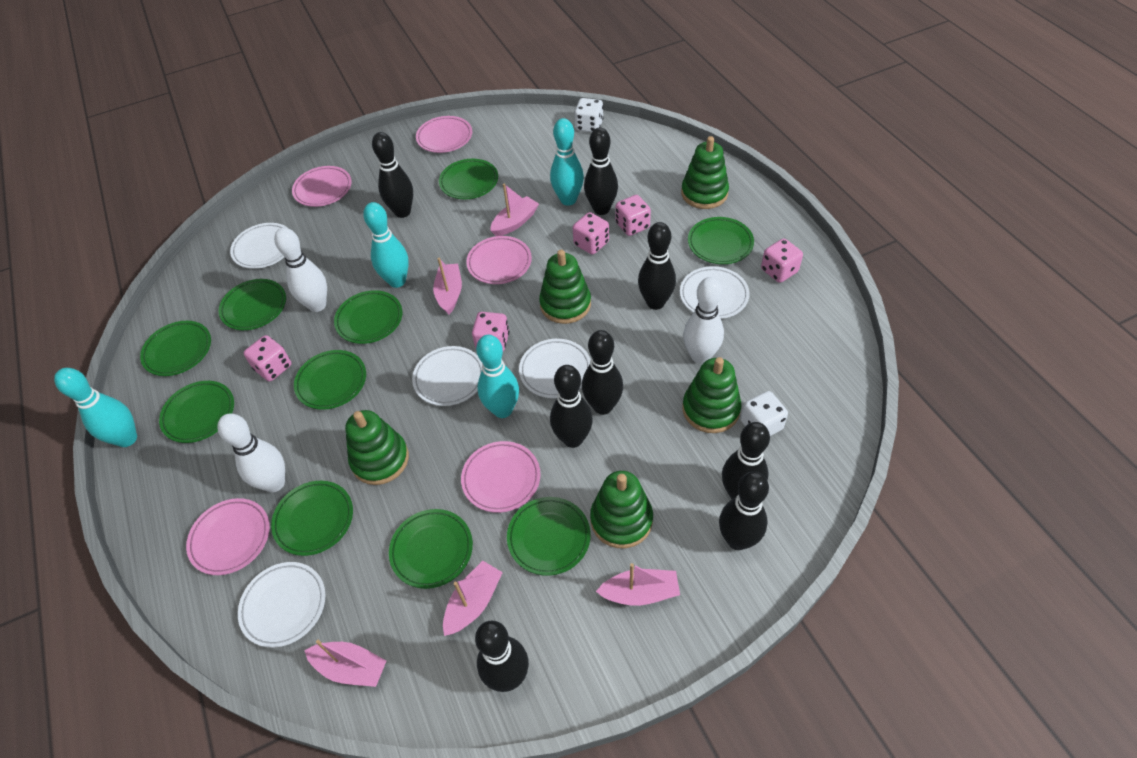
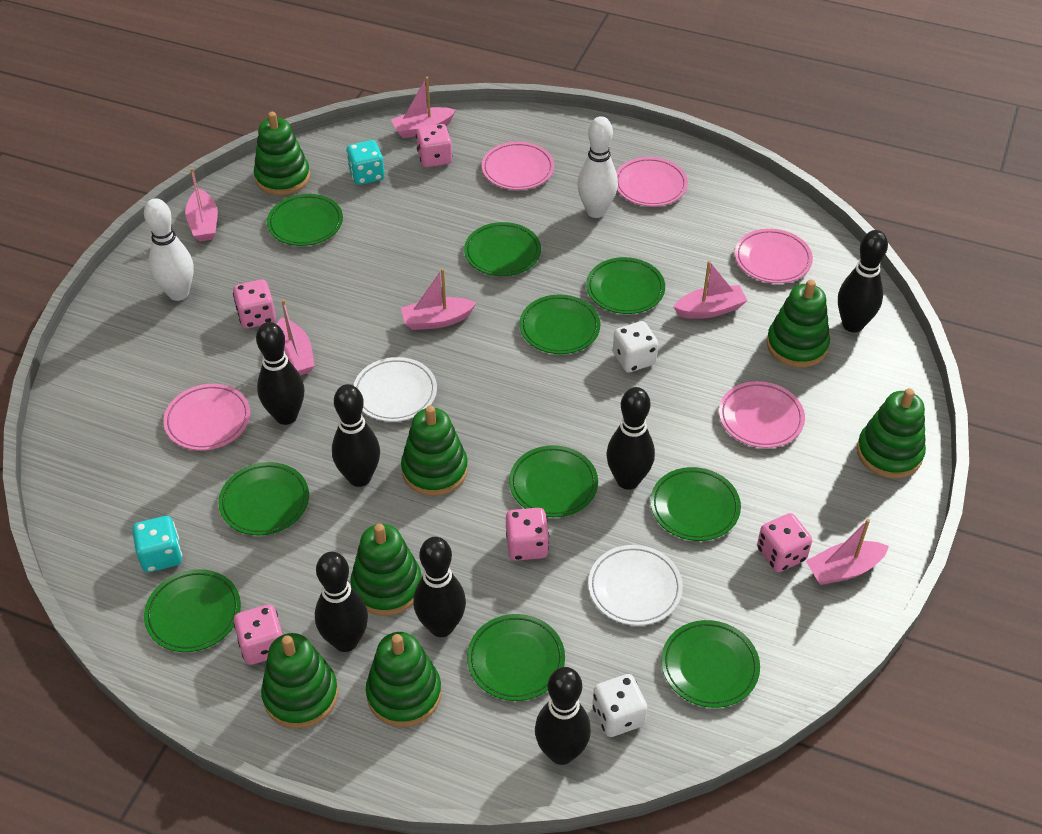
black bowling pin: 8 -> 7
green stacking toy: 5 -> 7
pink boat: 5 -> 6
turquoise bowling pin: 4 -> 0
turquoise dice: 0 -> 2
white bowling pin: 3 -> 2
white plate: 5 -> 2

